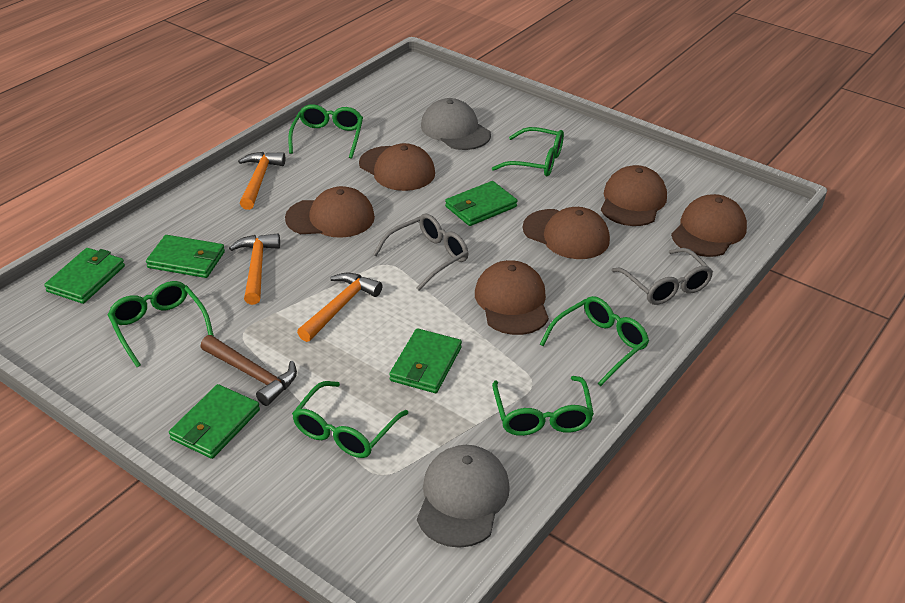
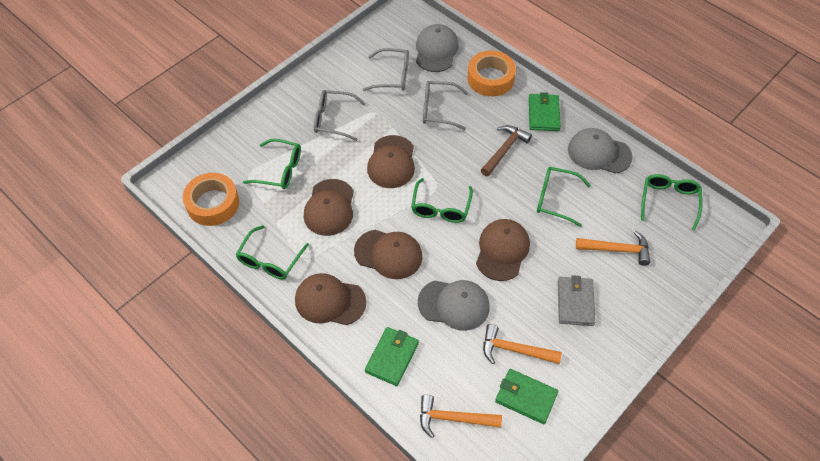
brown cap: 6 -> 5
green glasses: 6 -> 5
green wallet: 5 -> 3
grey cap: 2 -> 3
grey glasses: 2 -> 3
grey wallet: 0 -> 1
orange tape: 0 -> 2

